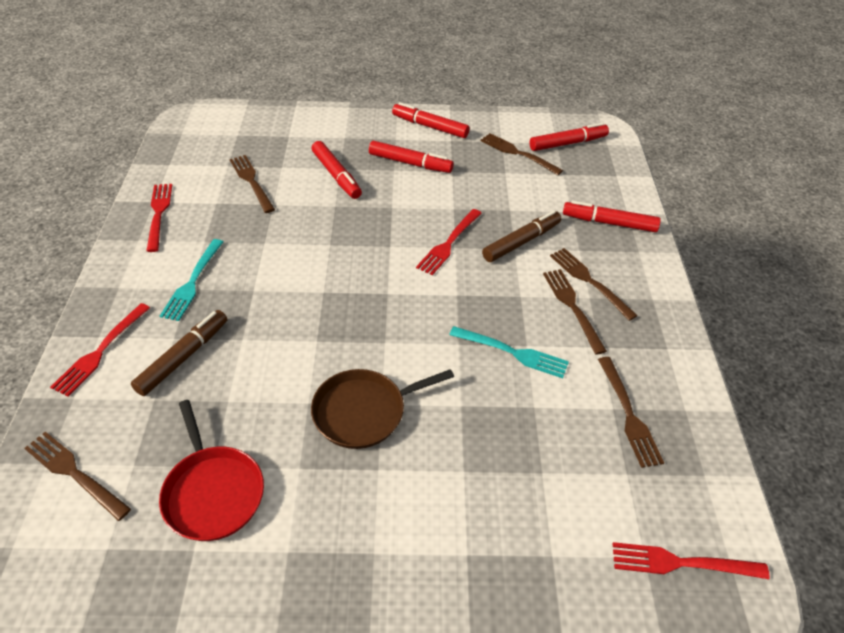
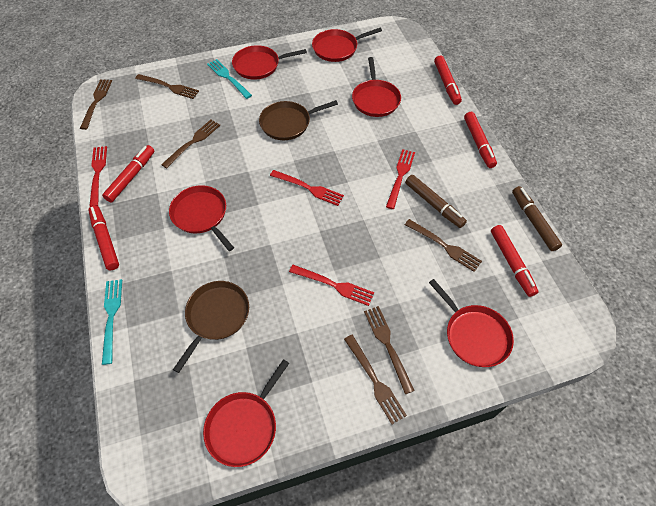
brown pan: 1 -> 2
red pan: 1 -> 6

